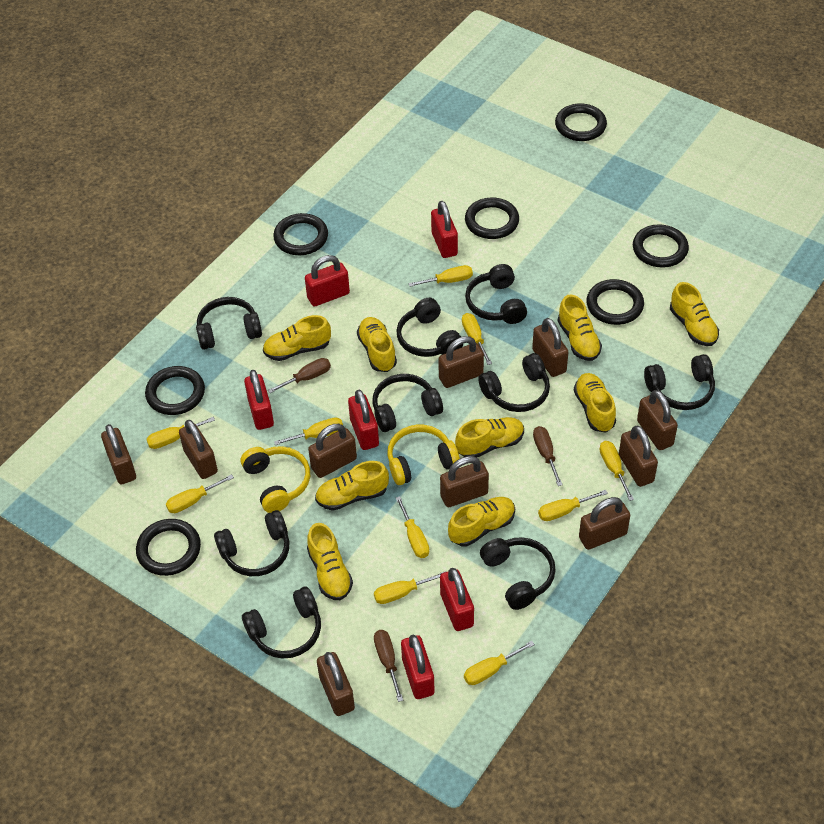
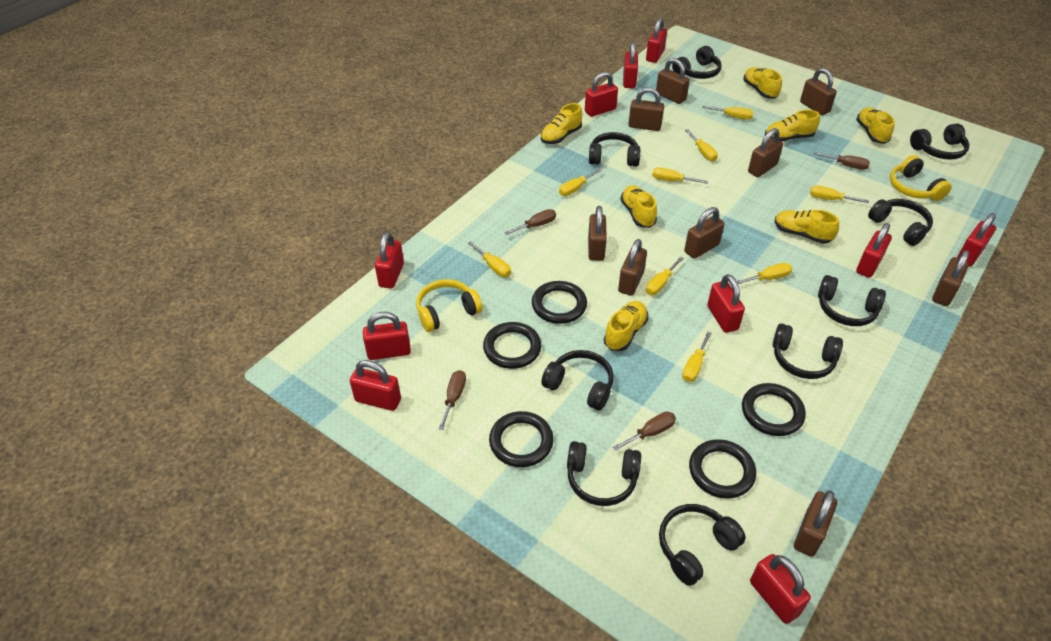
black ring: 7 -> 5
brown padlock: 10 -> 9
brown screwdriver: 3 -> 4
red padlock: 6 -> 10
yellow screwdriver: 10 -> 9
yellow shoe: 9 -> 7

